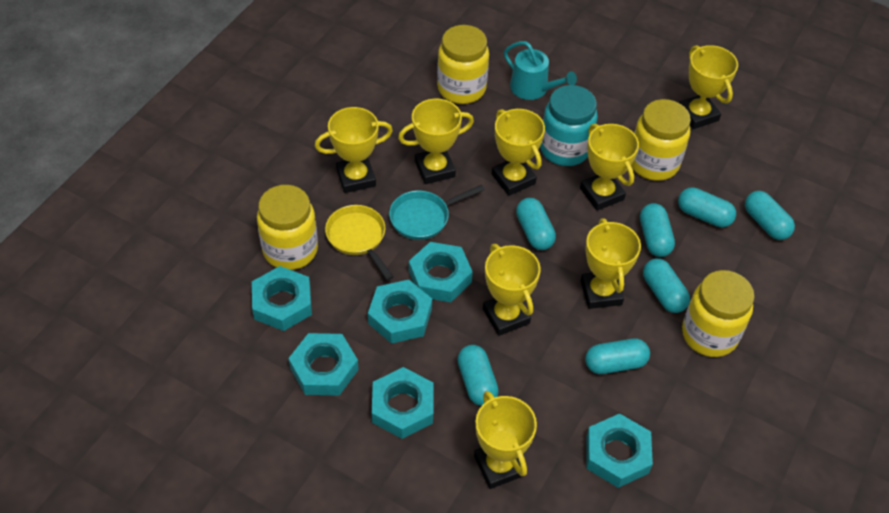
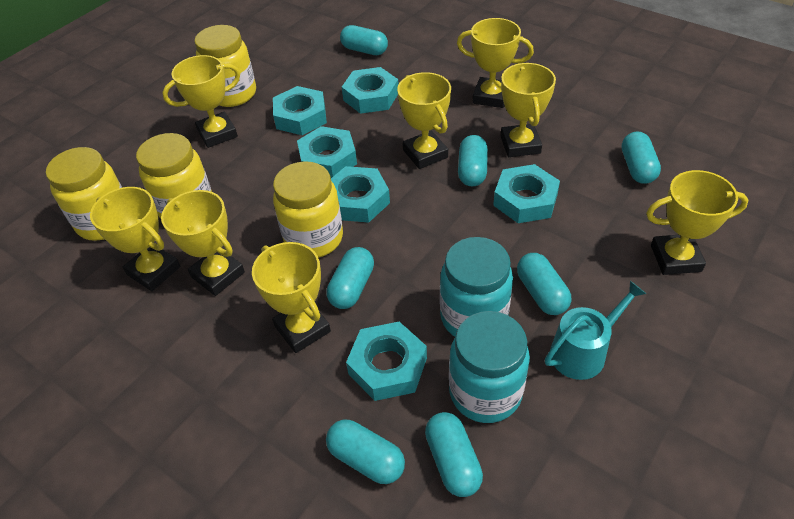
turquoise jar: 1 -> 2
turquoise pan: 1 -> 0
yellow pan: 1 -> 0

